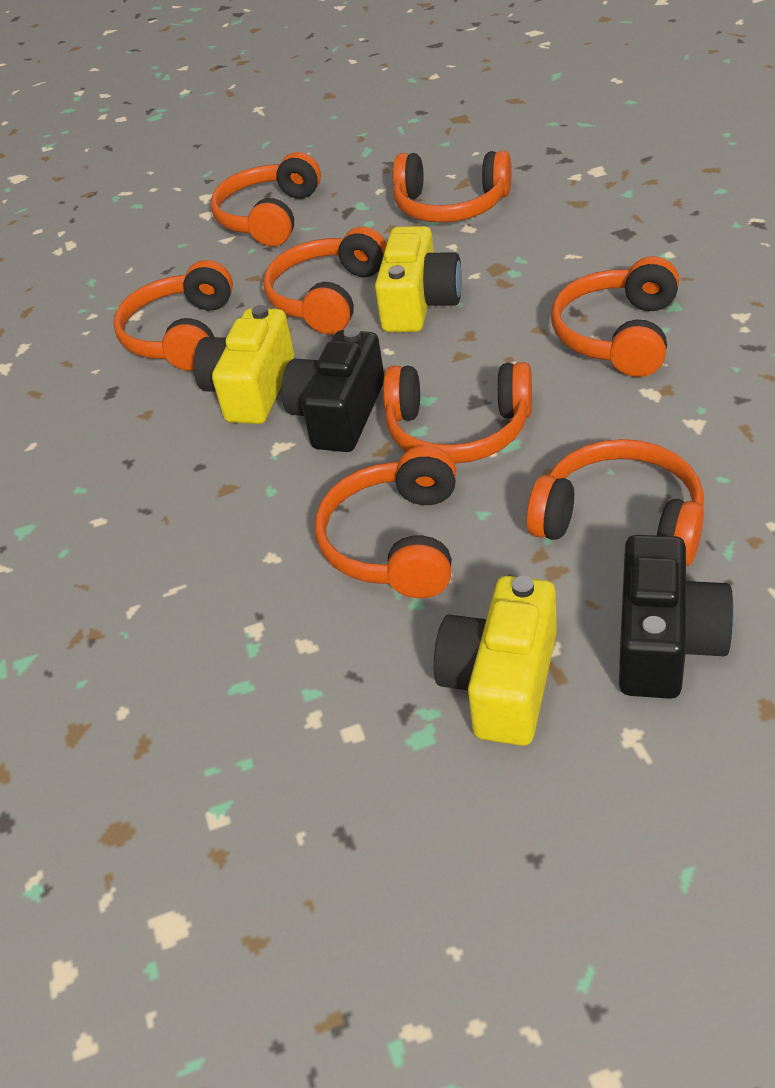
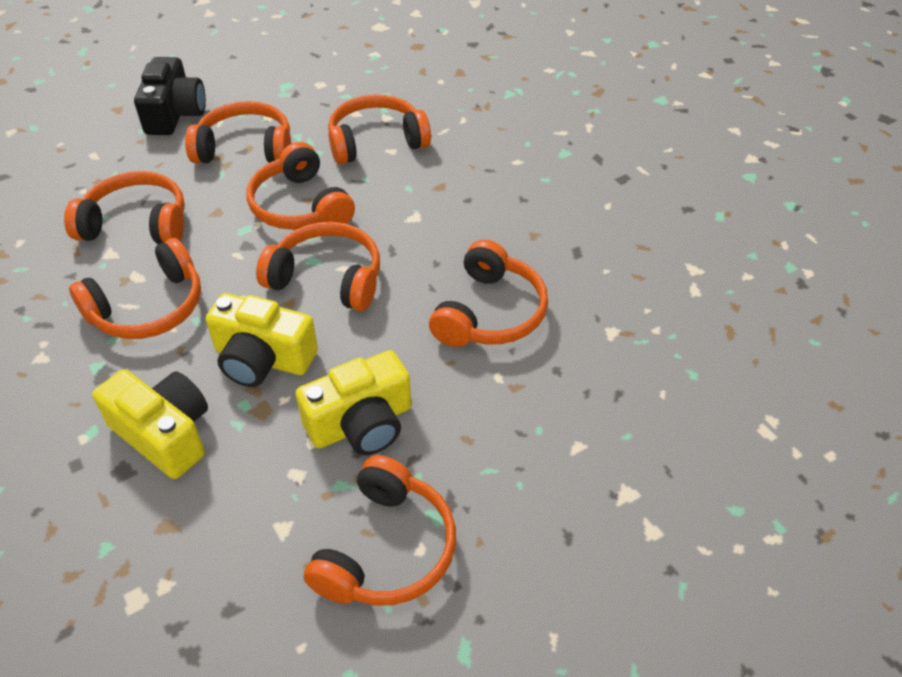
black camera: 2 -> 1

